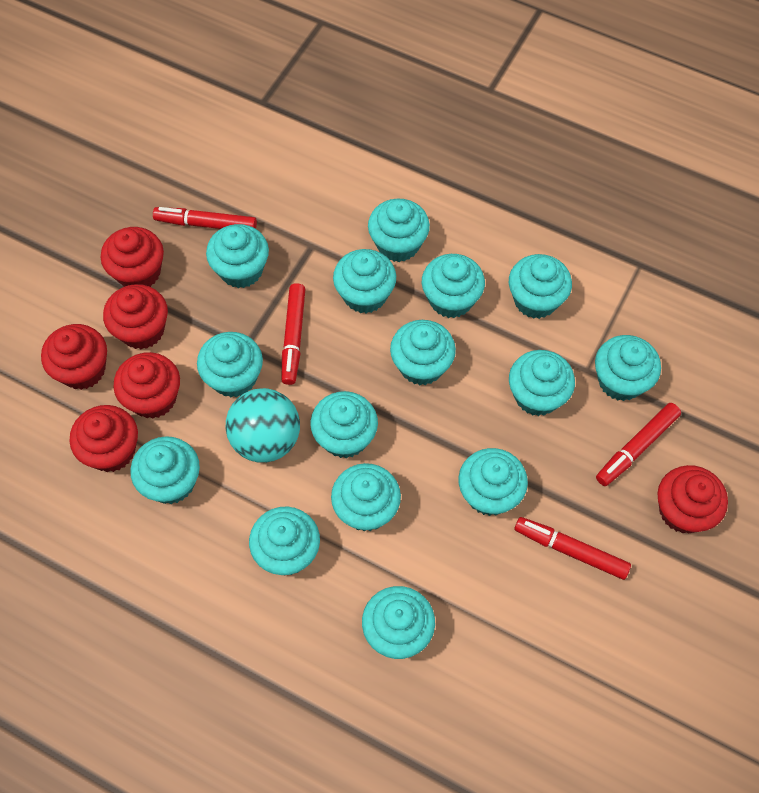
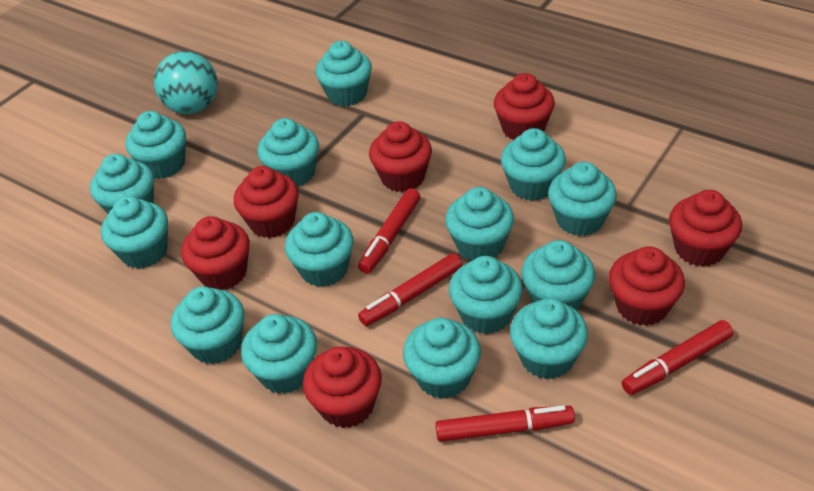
red cupcake: 6 -> 7

